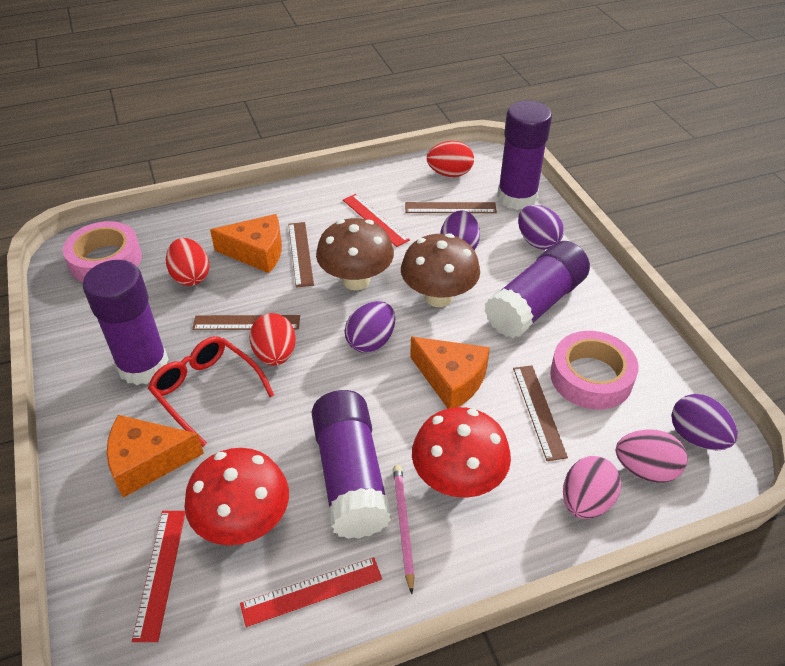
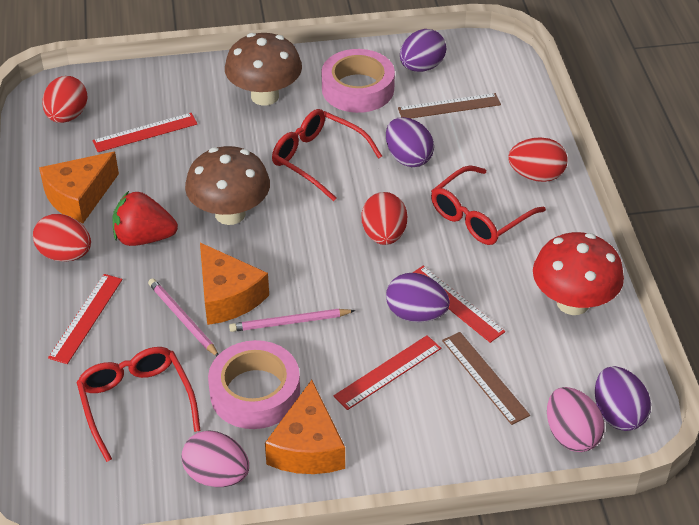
brown ruler: 4 -> 2
pink pencil: 1 -> 2
purple glue stick: 4 -> 0
red egg: 3 -> 4
red glasses: 1 -> 3
red mushroom: 2 -> 1
red ruler: 3 -> 4
red strawberry: 0 -> 1

